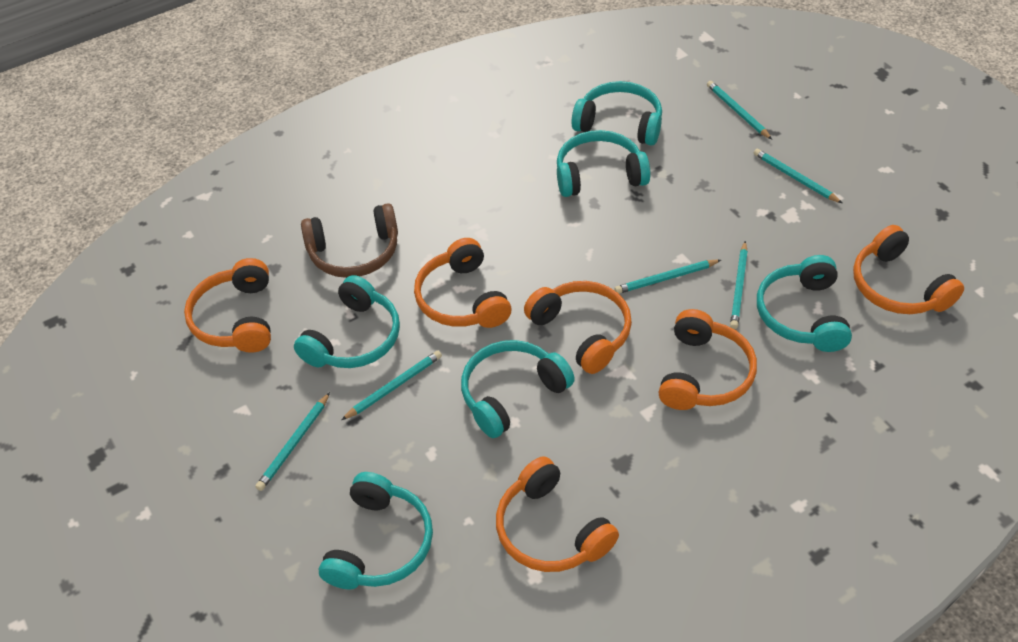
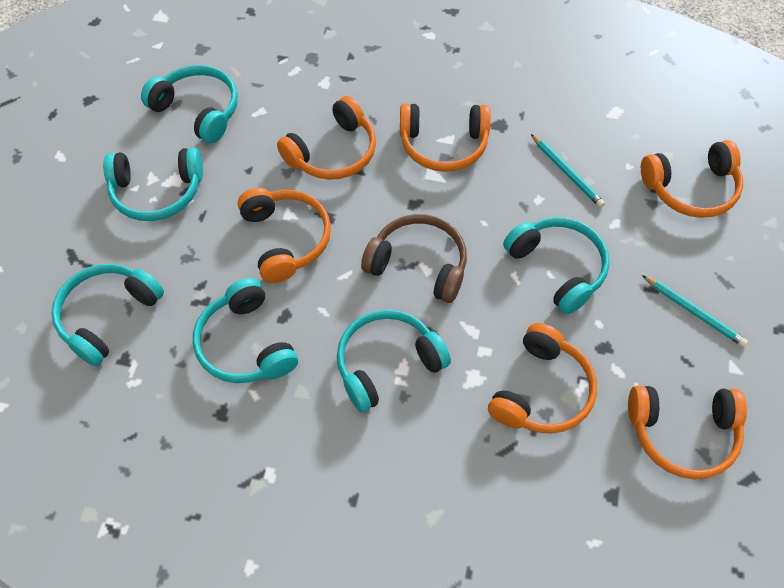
turquoise pencil: 6 -> 2

